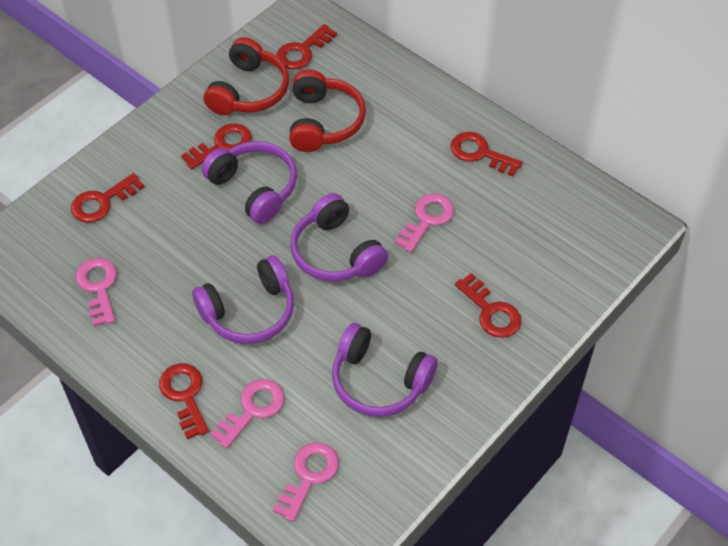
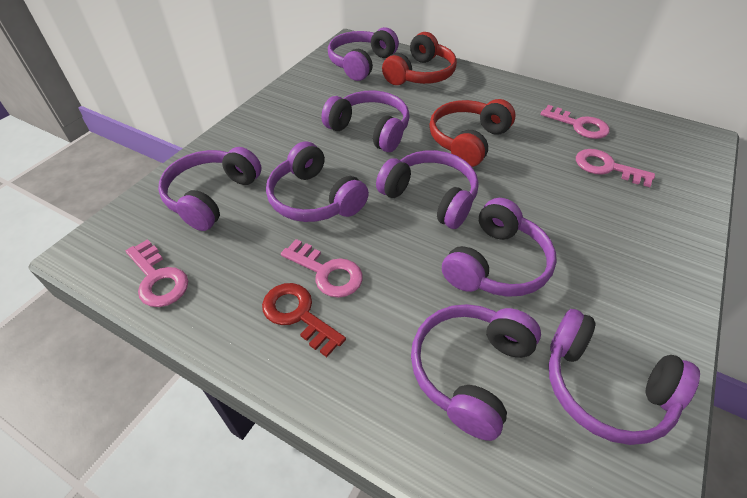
purple headphones: 4 -> 8
red key: 6 -> 1

